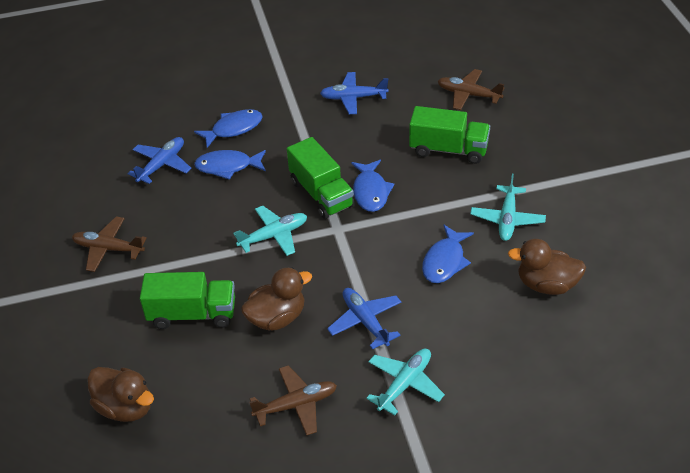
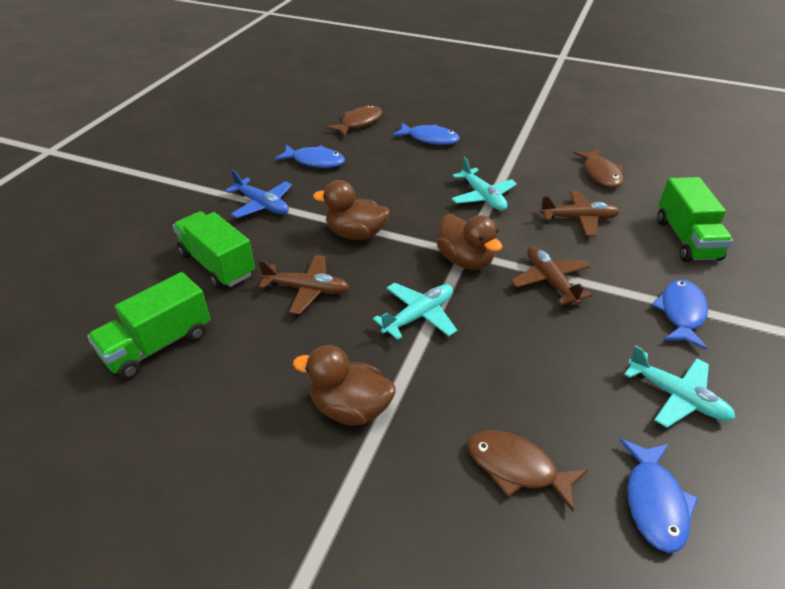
blue plane: 3 -> 1
brown fish: 0 -> 3

